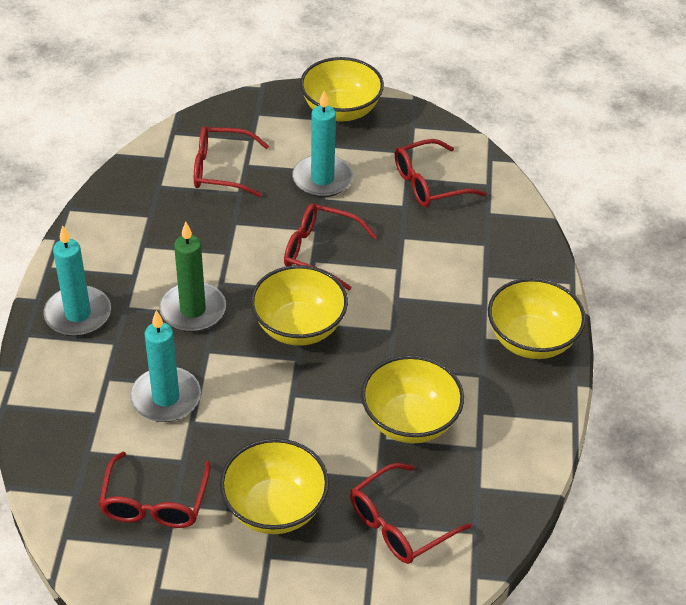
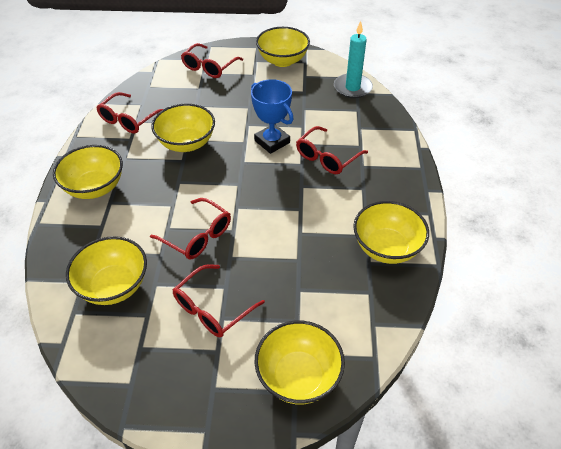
blue trophy: 0 -> 1
green candle: 1 -> 0
turquoise candle: 3 -> 1
yellow bowl: 5 -> 6

